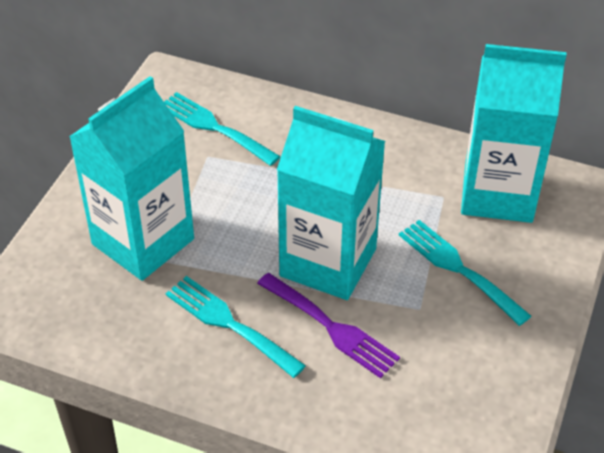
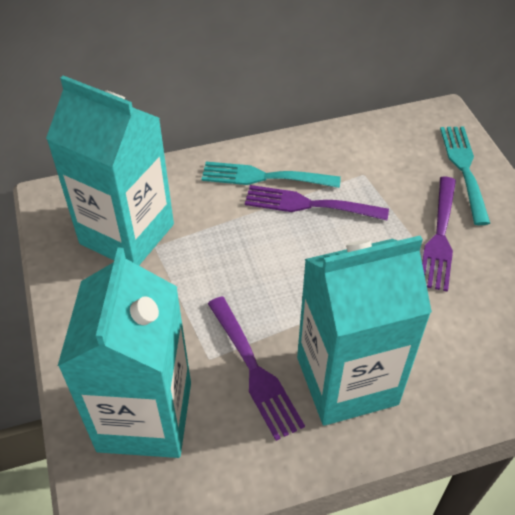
purple fork: 1 -> 3
turquoise fork: 3 -> 2

